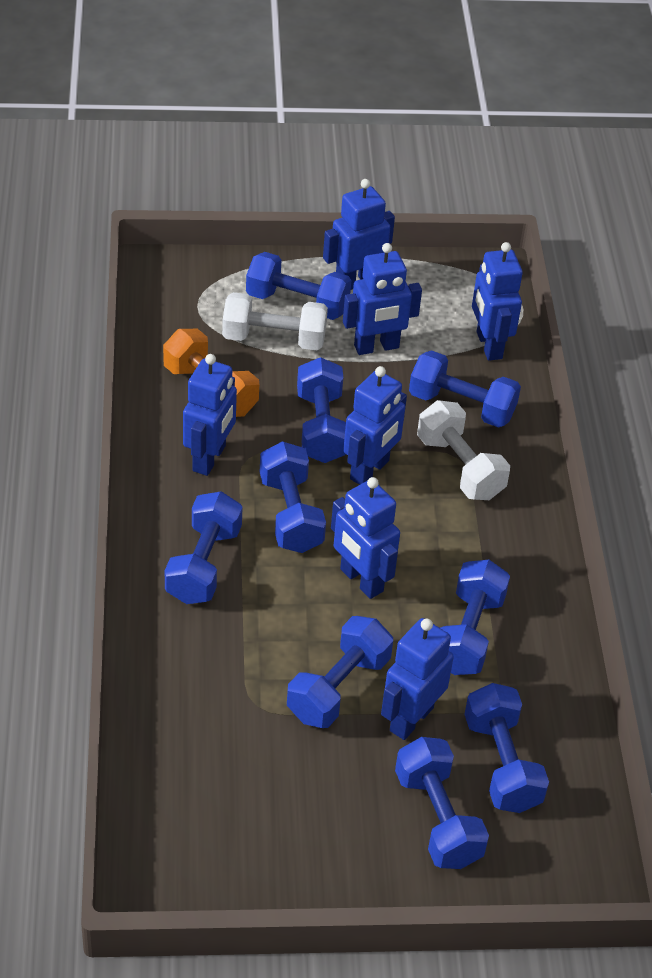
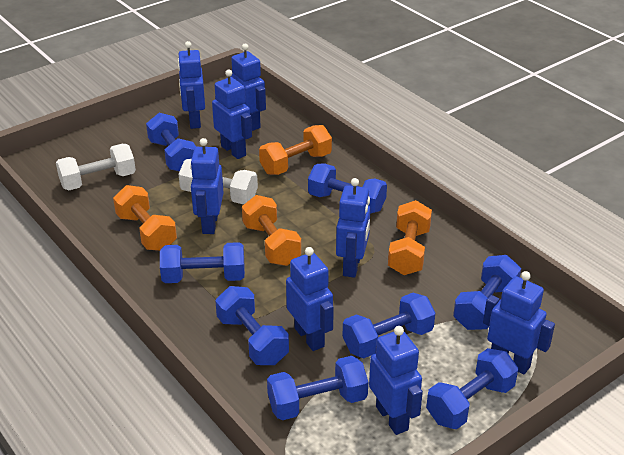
blue dumbbell: 9 -> 8
blue robot: 7 -> 8
orange dumbbell: 1 -> 4

